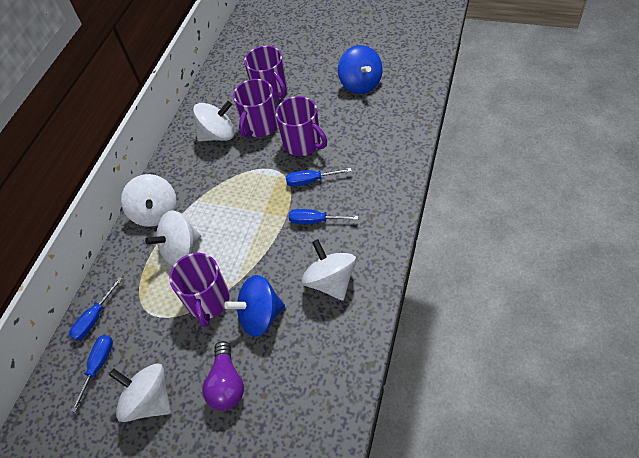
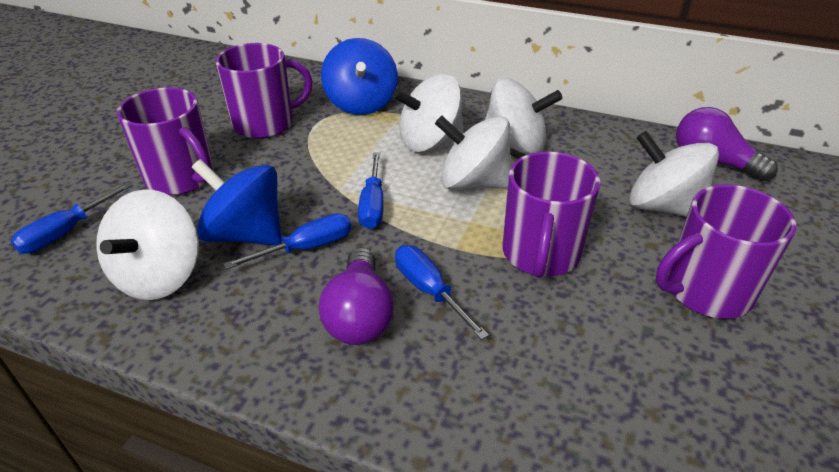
purple light bulb: 1 -> 2

